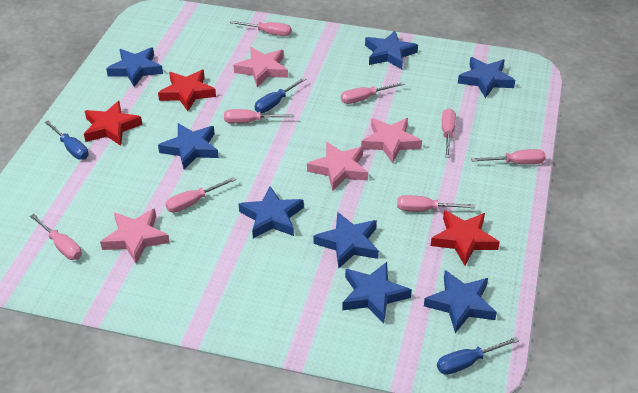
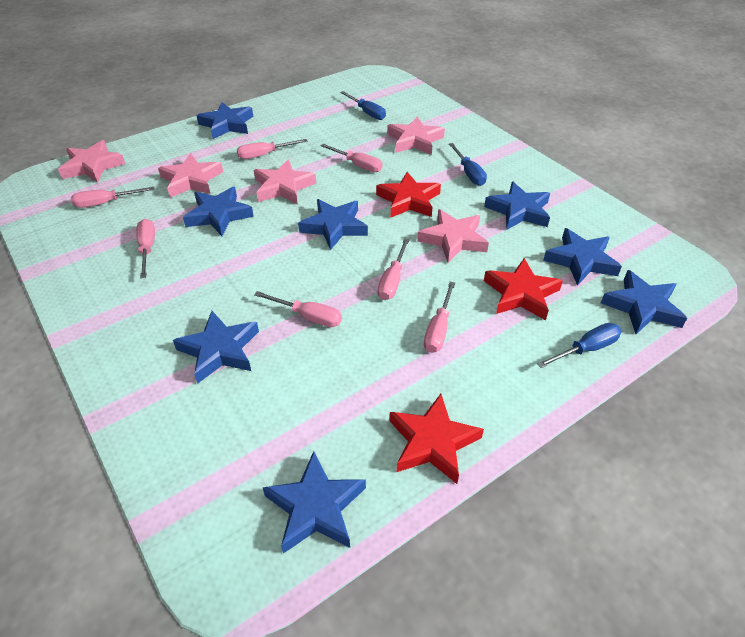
pink screwdriver: 8 -> 7
pink star: 4 -> 5

